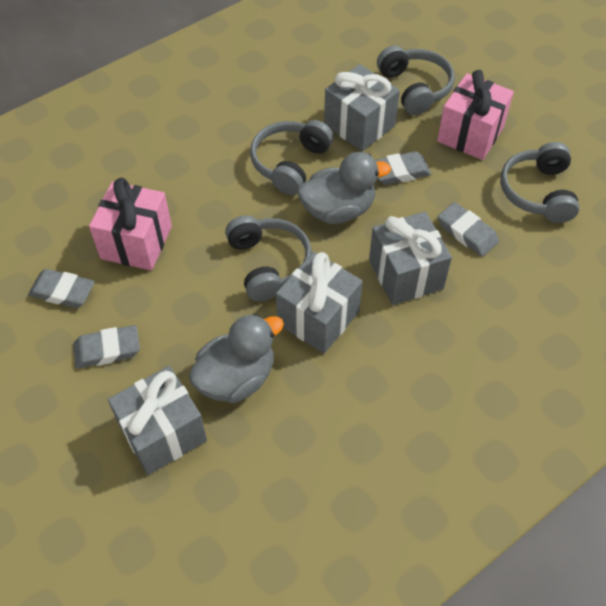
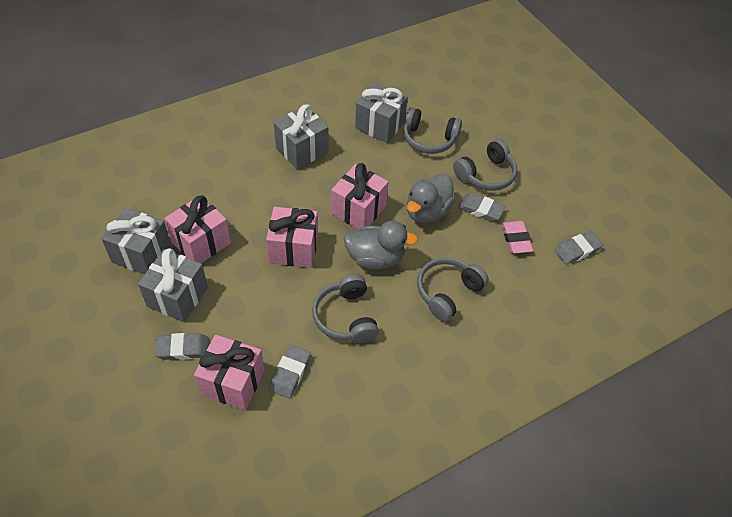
pink eraser: 0 -> 1
pink gift: 2 -> 4

